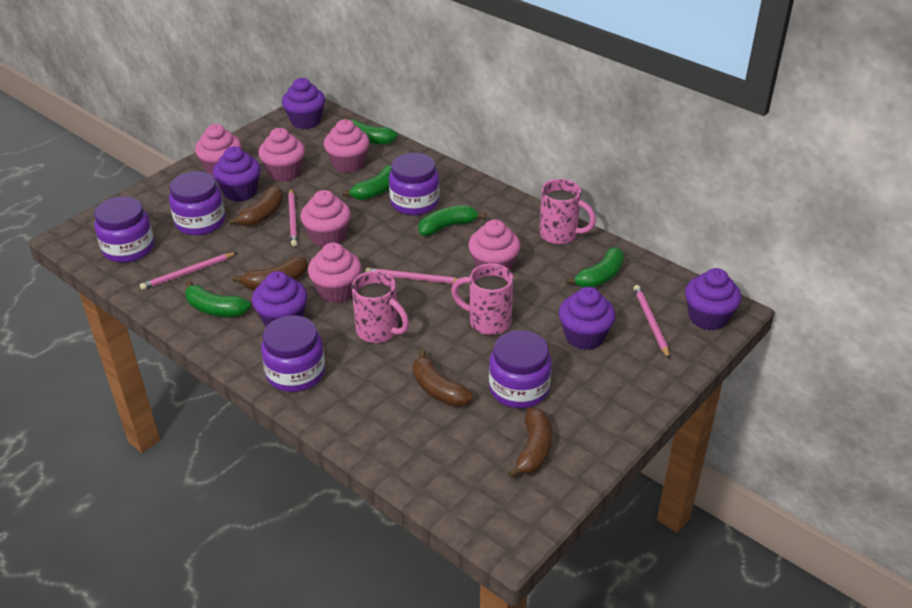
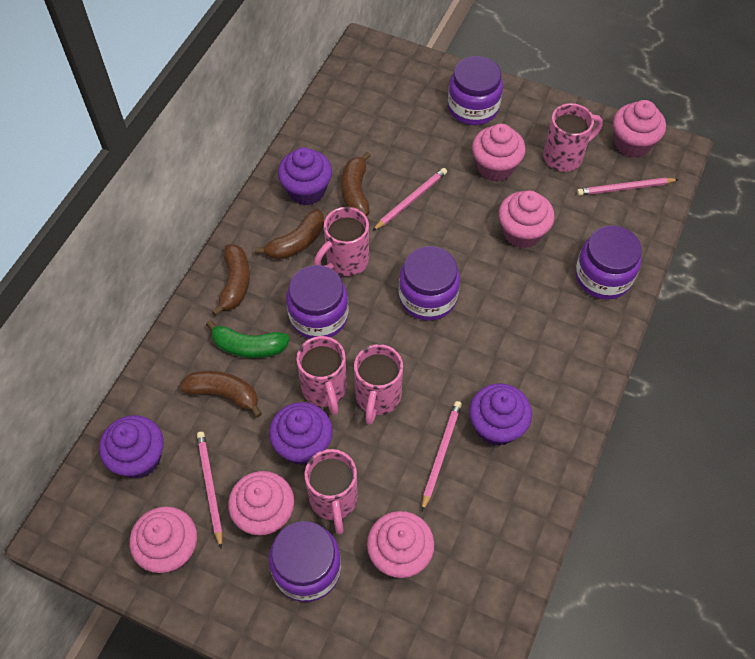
green banana: 5 -> 1
pink mug: 3 -> 5
purple cupcake: 5 -> 4

